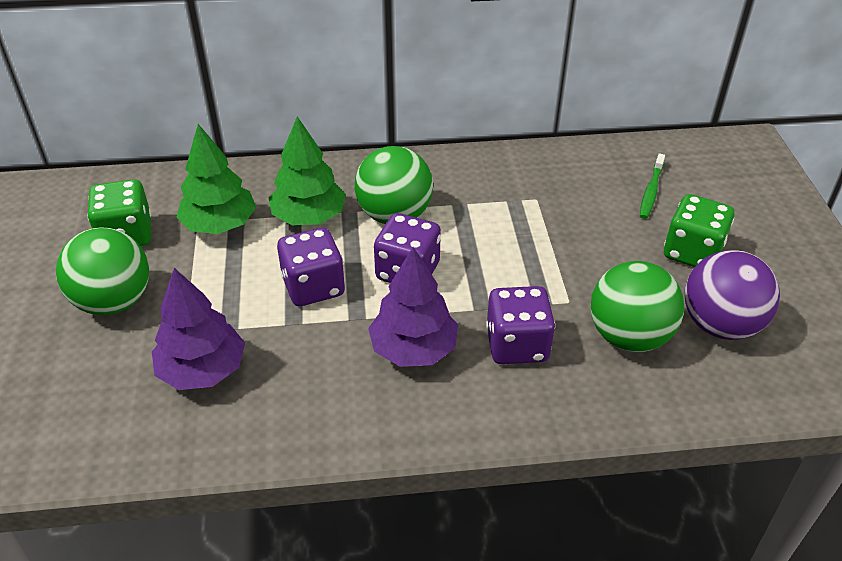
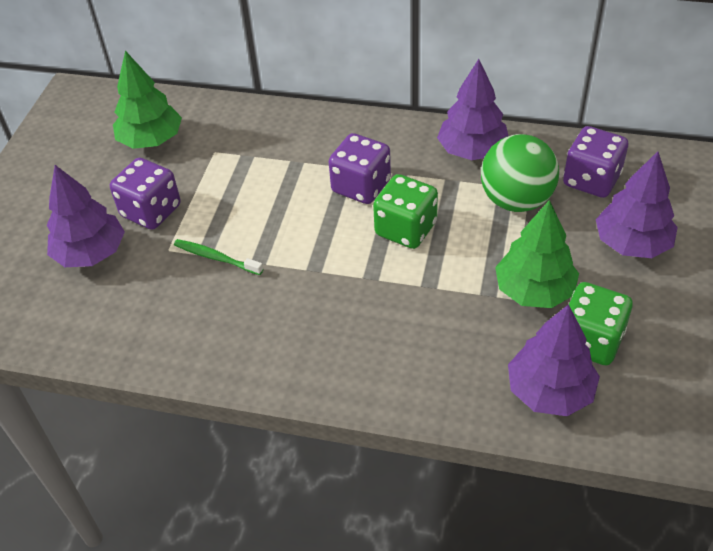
green ball: 3 -> 1
purple ball: 1 -> 0
purple tree: 2 -> 4

